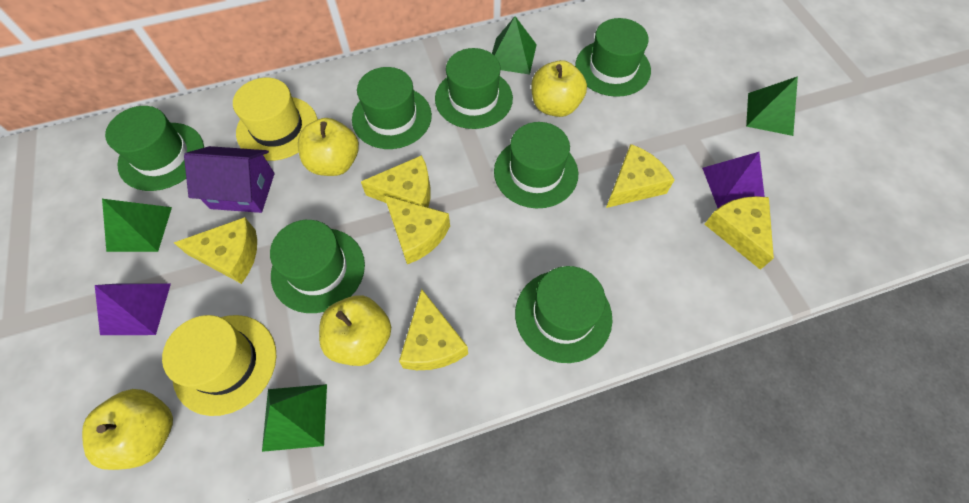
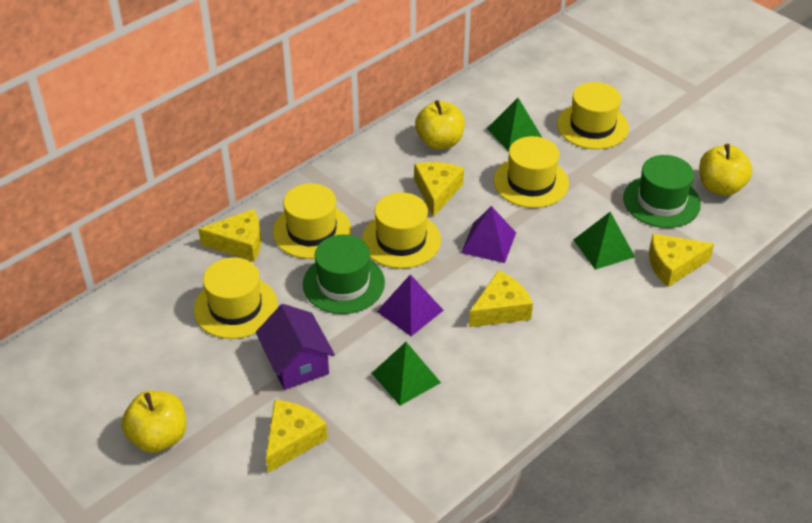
green hat: 7 -> 2
green pyramid: 4 -> 3
yellow apple: 4 -> 3
yellow cheese: 6 -> 5
yellow hat: 2 -> 5

